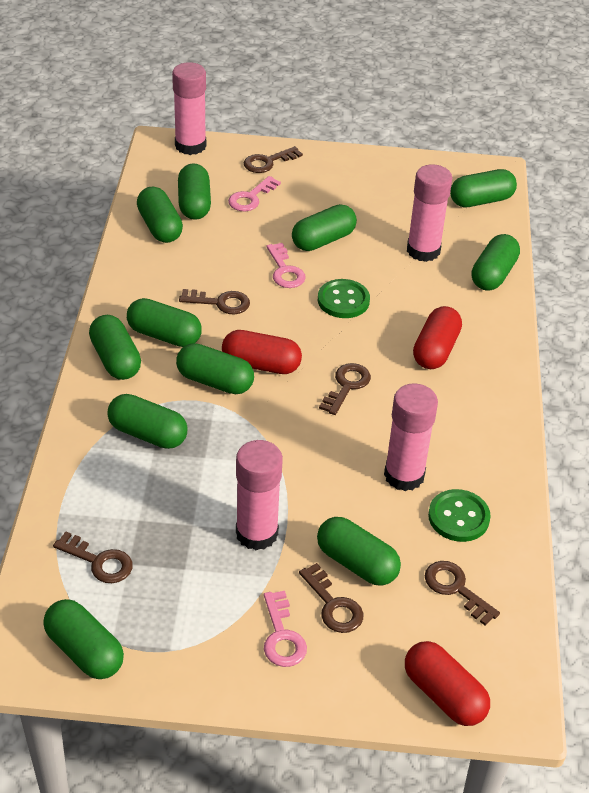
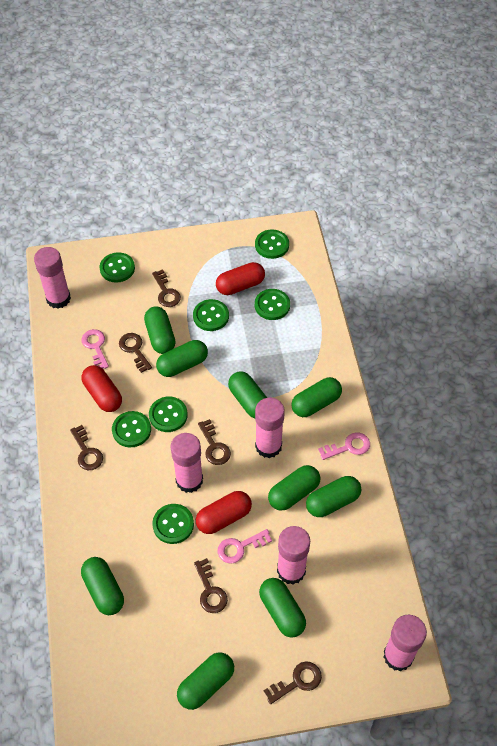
green button: 2 -> 7
green capsule: 11 -> 9
pink glue stick: 4 -> 5

